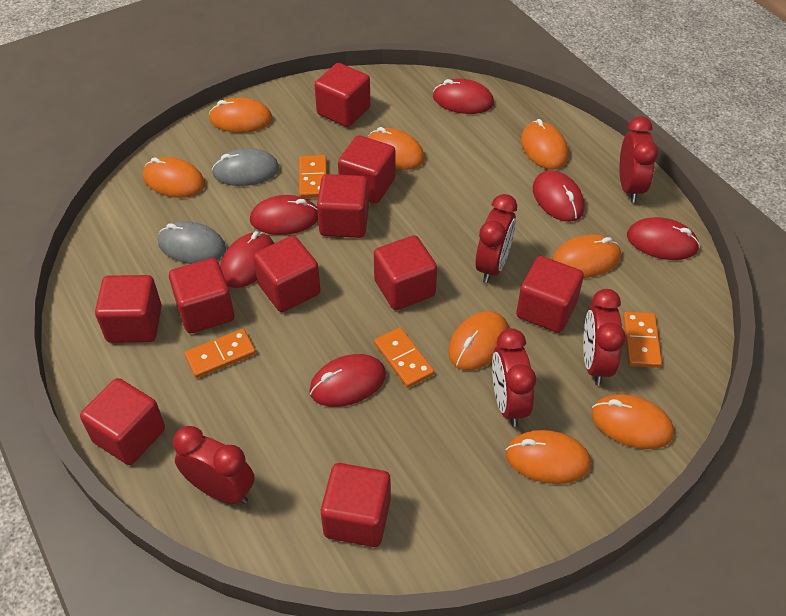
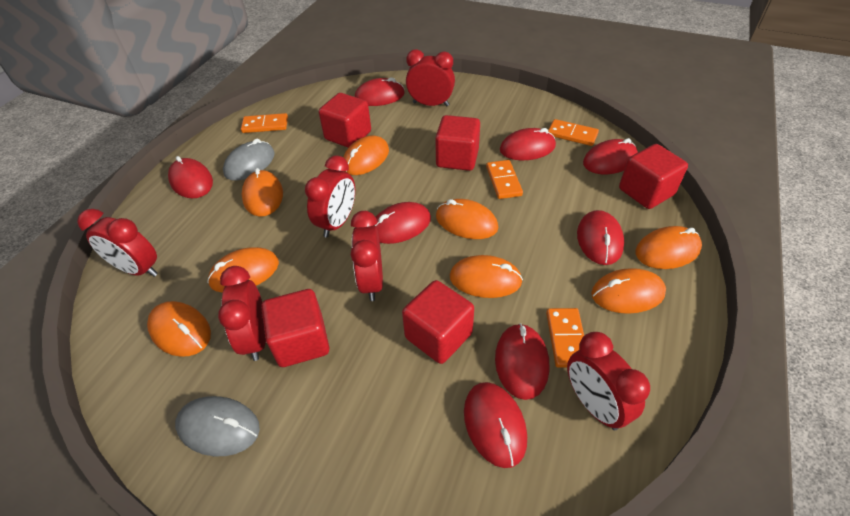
red clock: 5 -> 6
red cube: 10 -> 5
red mouse: 6 -> 8

